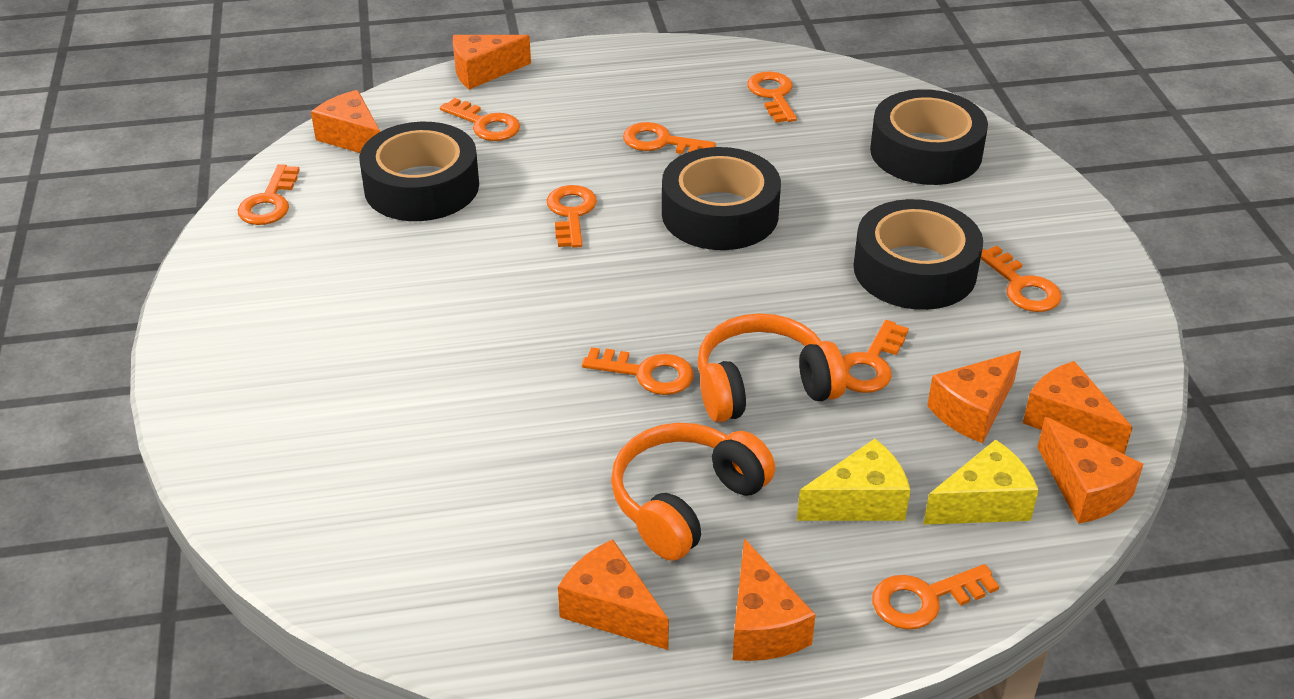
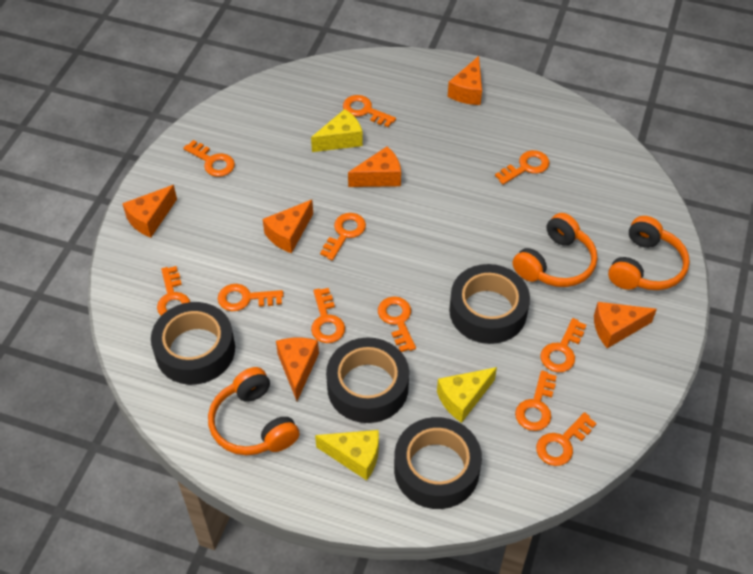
orange cheese: 7 -> 6
orange headphones: 2 -> 3
orange key: 9 -> 11
yellow cheese: 2 -> 3

